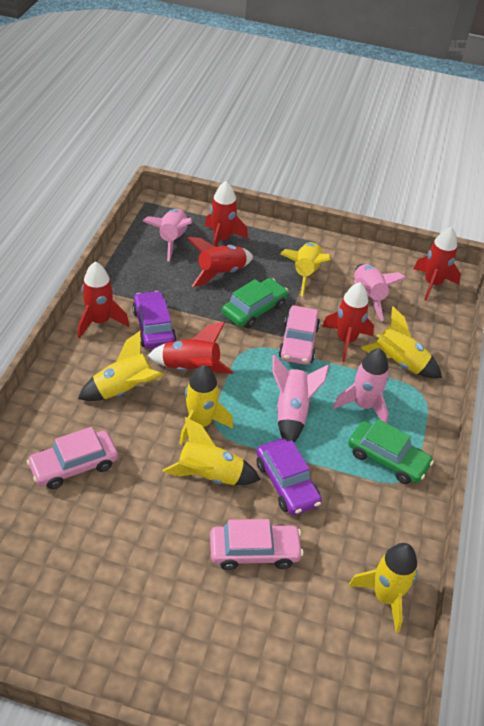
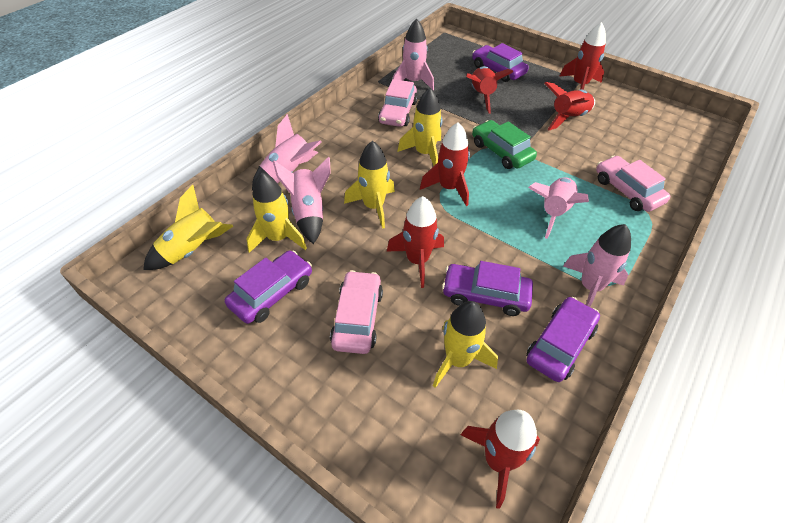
green car: 2 -> 1
pink rocket: 4 -> 5
purple car: 2 -> 4
yellow rocket: 6 -> 5

